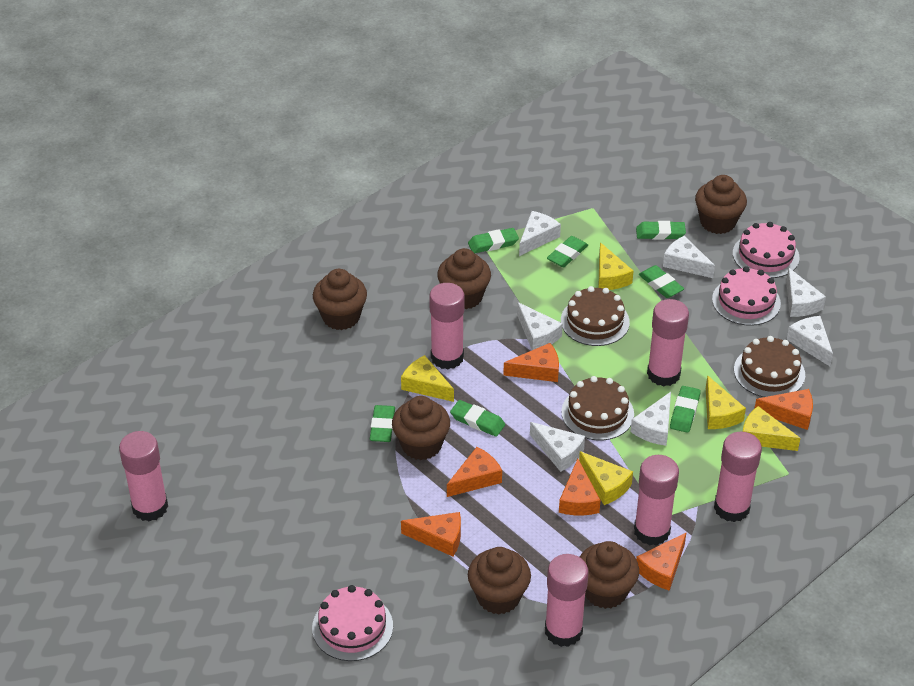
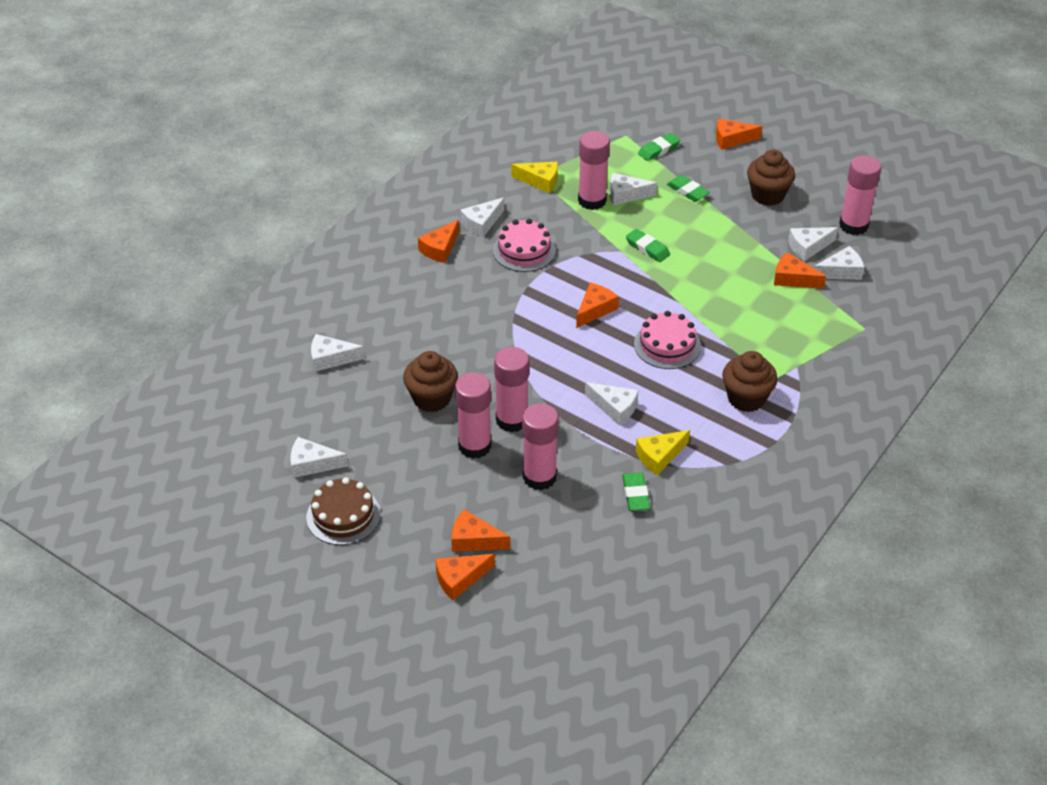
brown cake: 3 -> 1
brown cupcake: 6 -> 3
green eraser: 7 -> 4
pink cake: 3 -> 2
pink glue stick: 6 -> 5
yellow cheese: 5 -> 2

